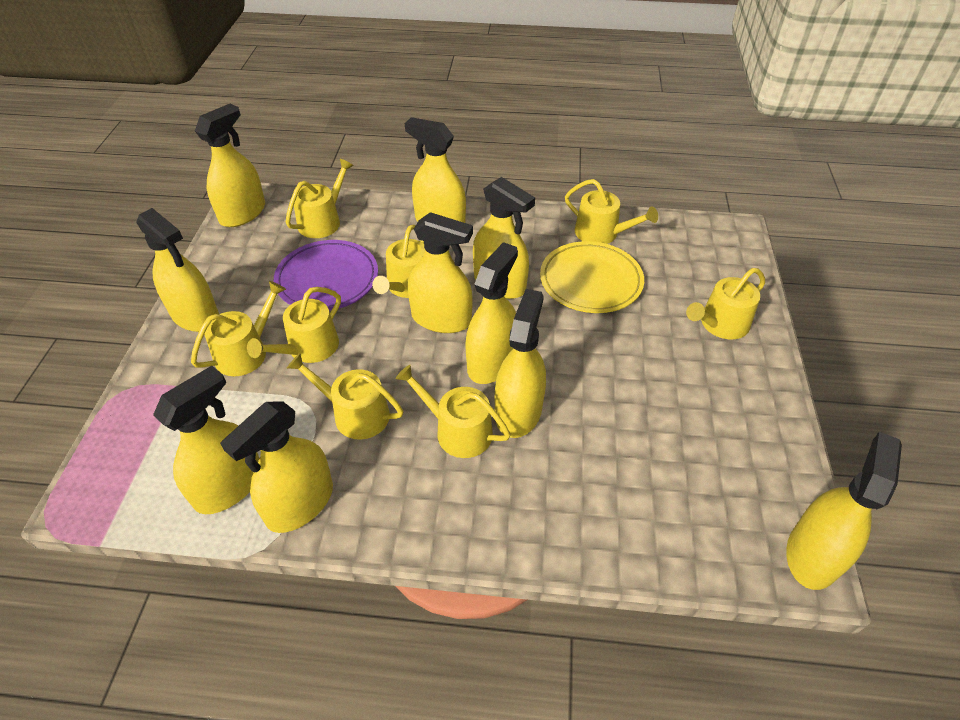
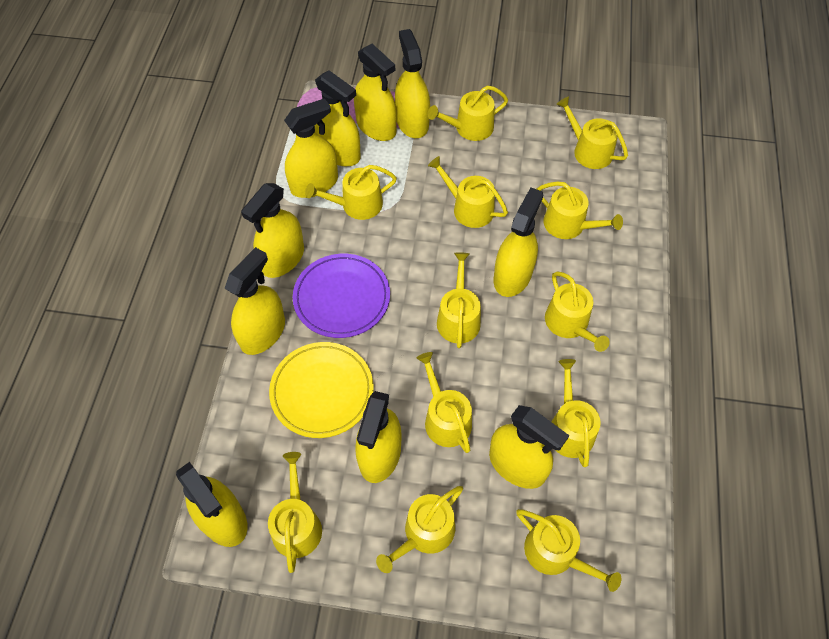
yellow watering can: 8 -> 12

